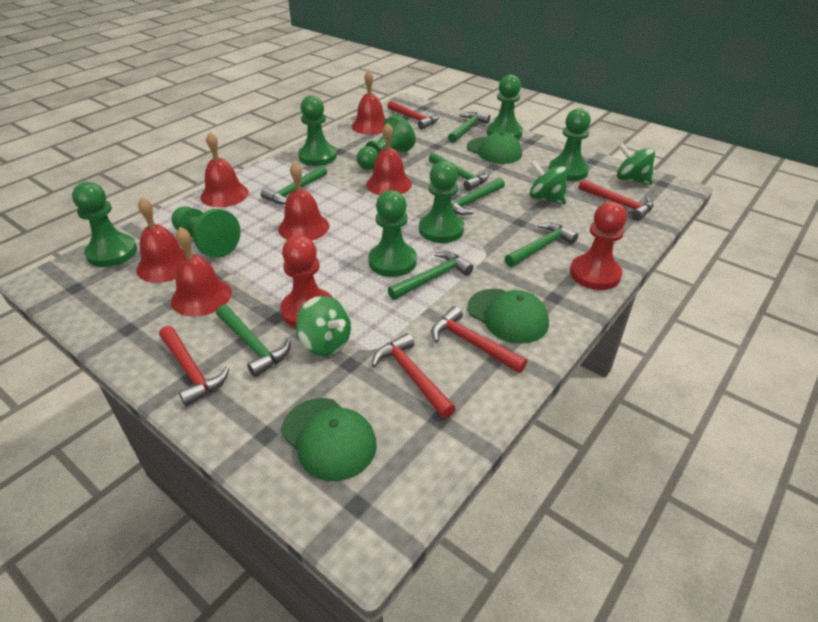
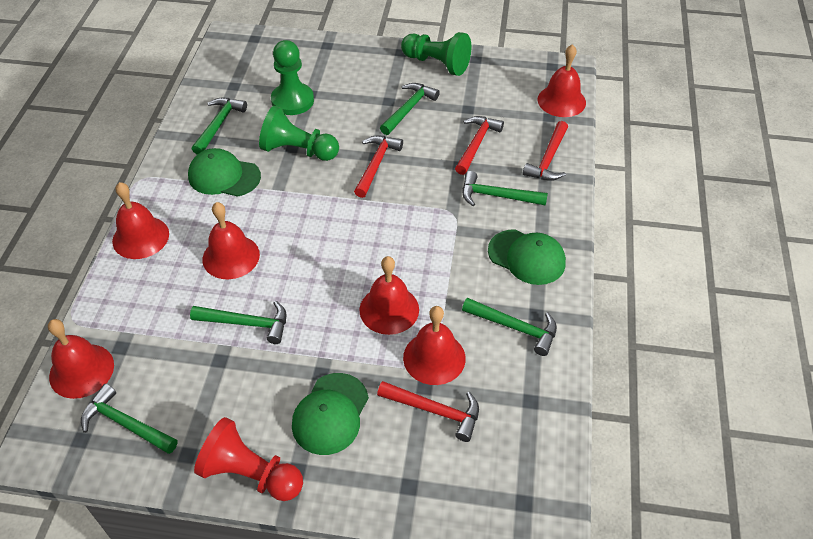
green hammer: 7 -> 6
green pawn: 8 -> 3
green spinning top: 3 -> 0
red hammer: 5 -> 4
red pawn: 2 -> 1

